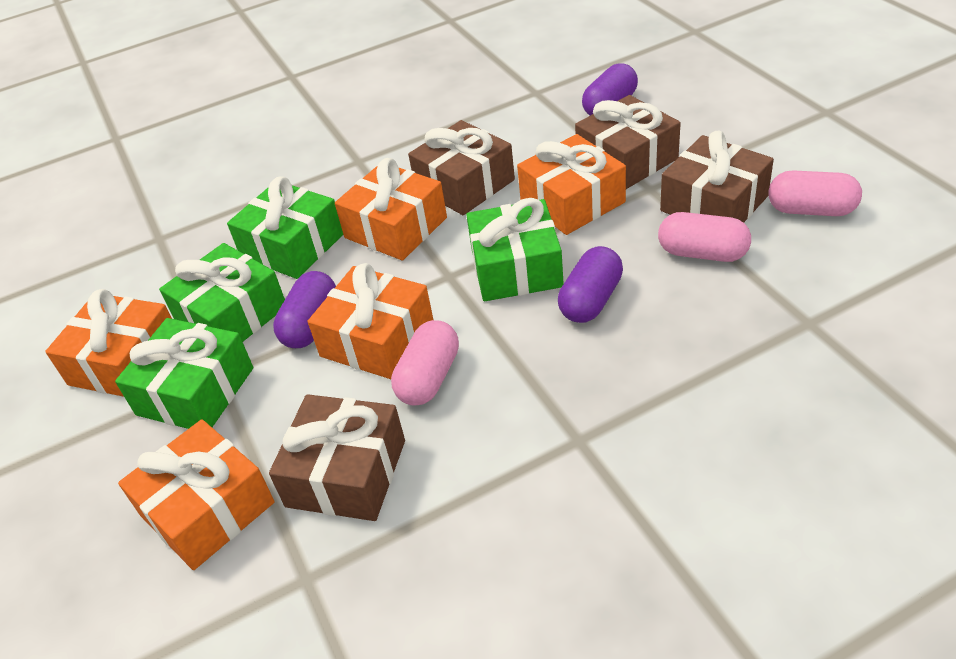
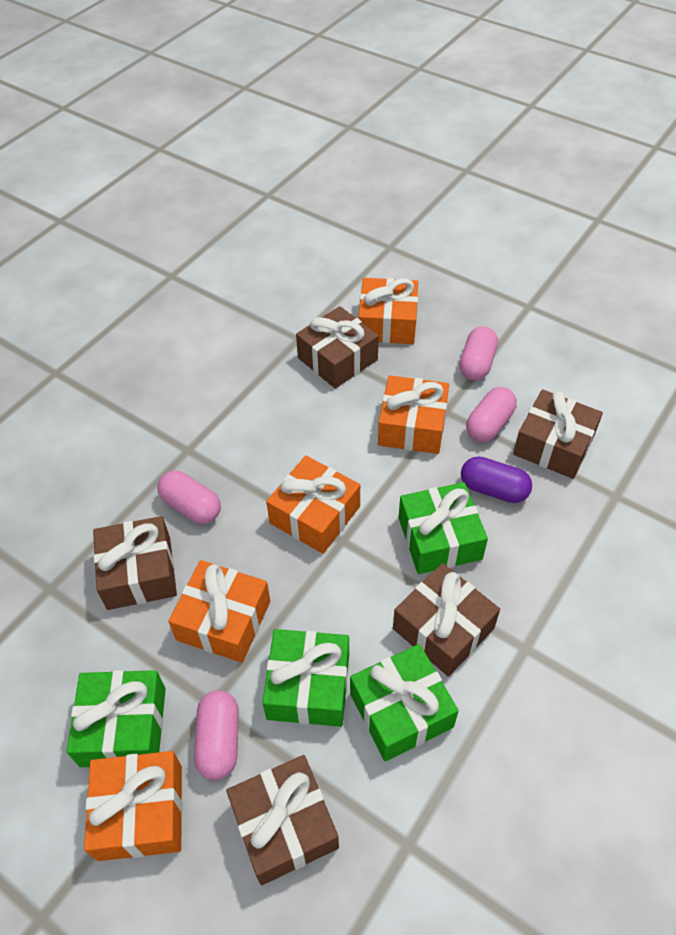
brown gift: 4 -> 5
pink capsule: 3 -> 4
purple capsule: 3 -> 1

